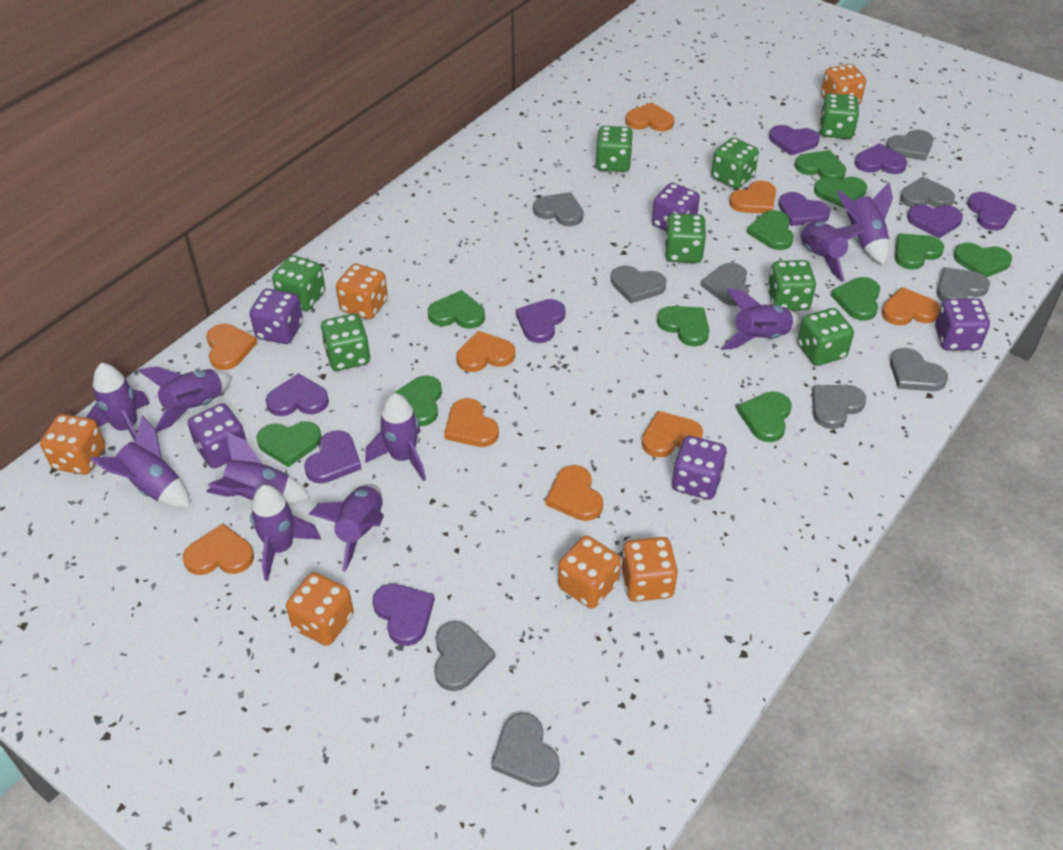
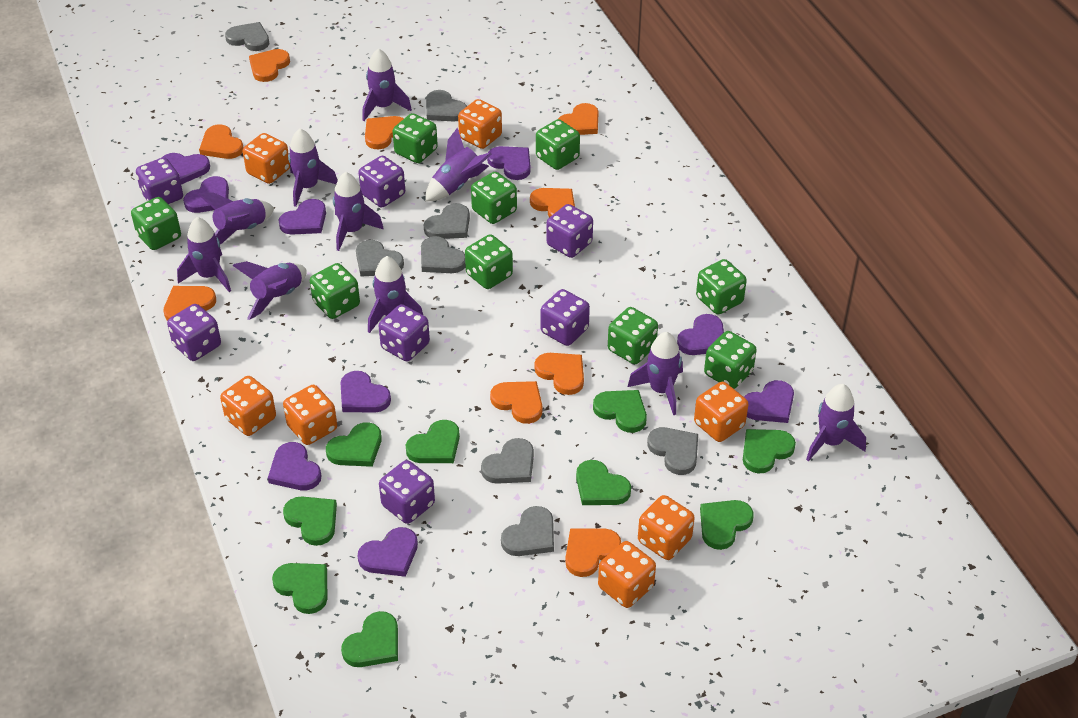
green dice: 8 -> 9
green heart: 11 -> 9
grey heart: 10 -> 8
orange dice: 6 -> 7
purple dice: 5 -> 7

